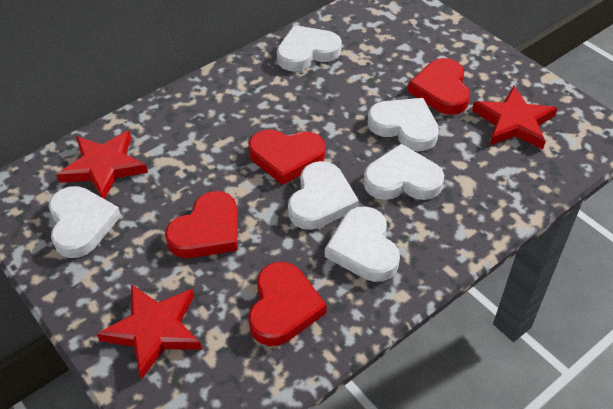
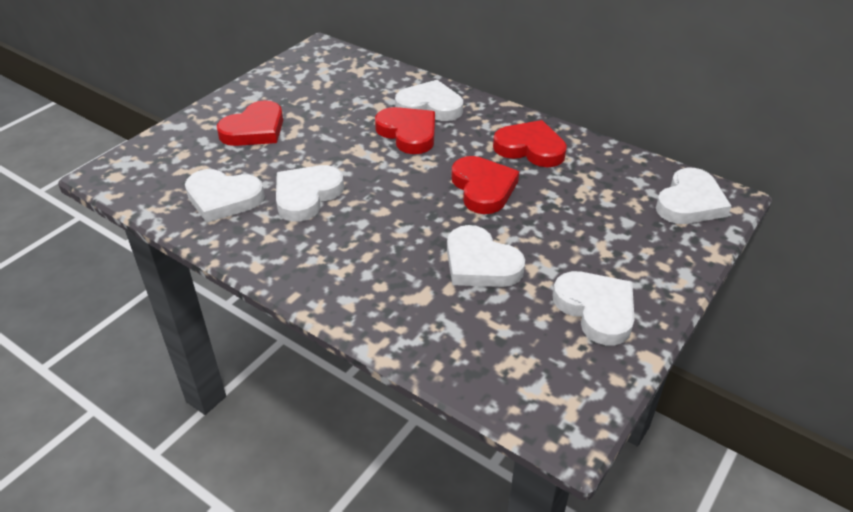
red star: 3 -> 0

